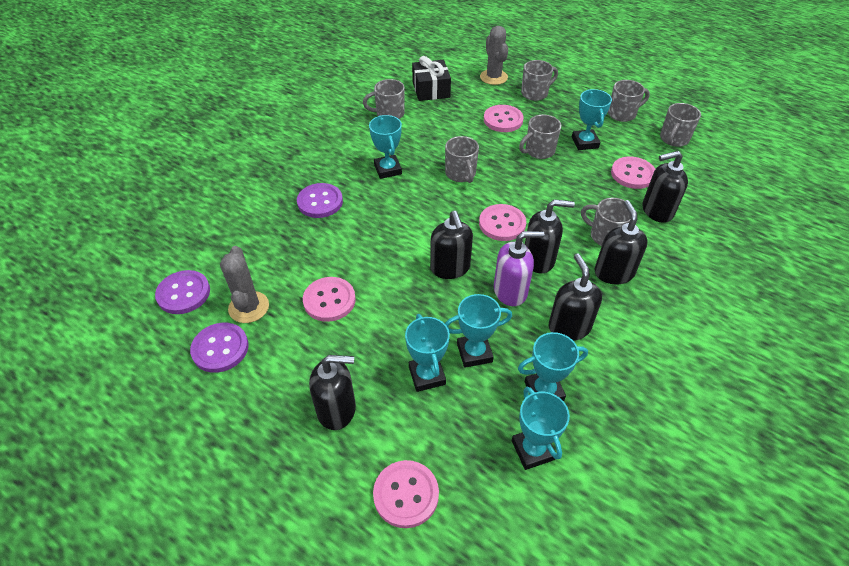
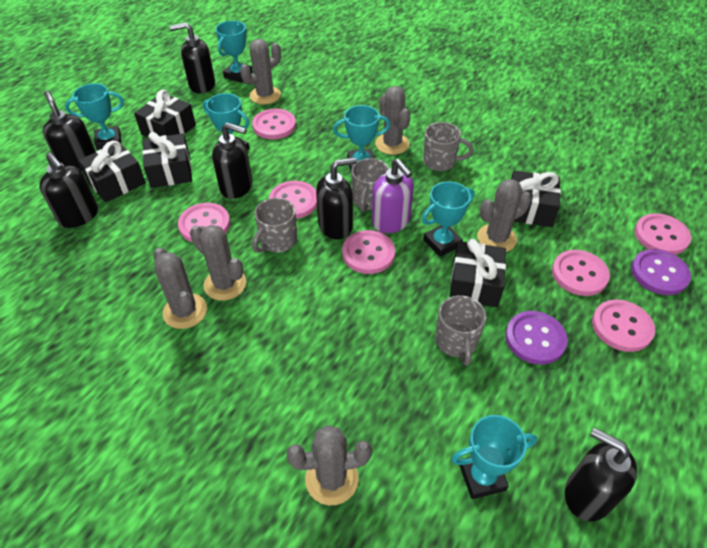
black gift: 1 -> 5
grey cactus: 2 -> 6
grey mug: 7 -> 4
pink button: 5 -> 7
purple button: 3 -> 2

